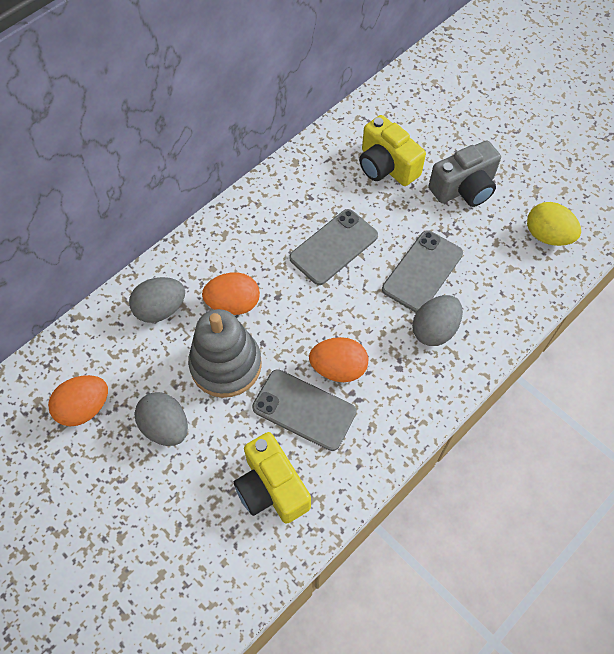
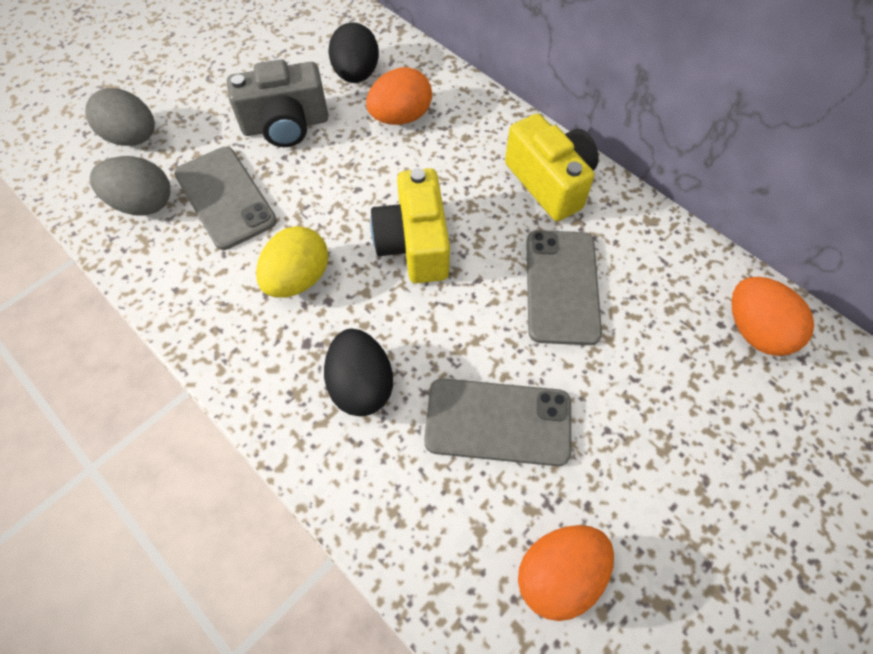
black egg: 0 -> 2
grey egg: 3 -> 2
grey stacking toy: 1 -> 0

